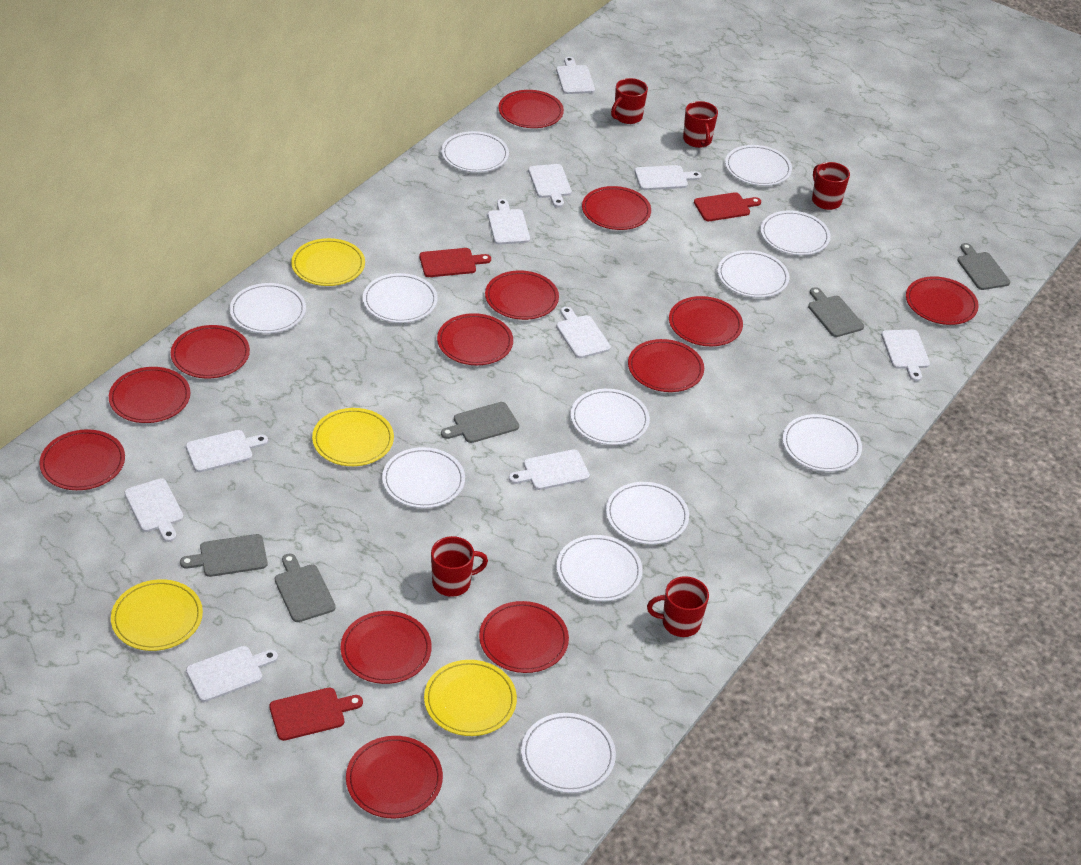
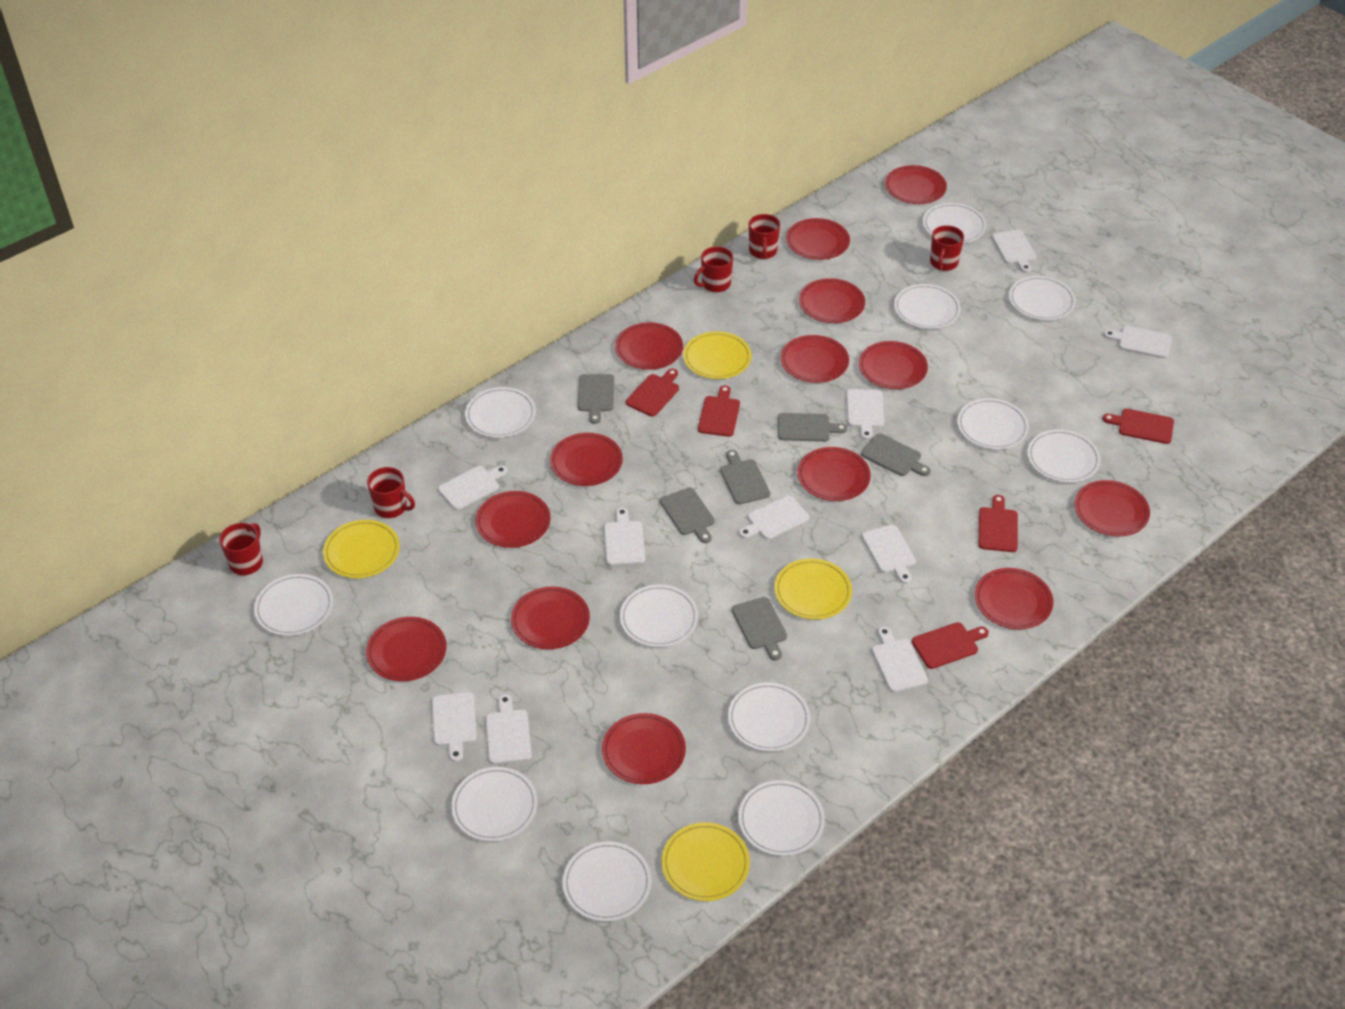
grey cutting board: 5 -> 6
red cutting board: 3 -> 5
red plate: 13 -> 14

